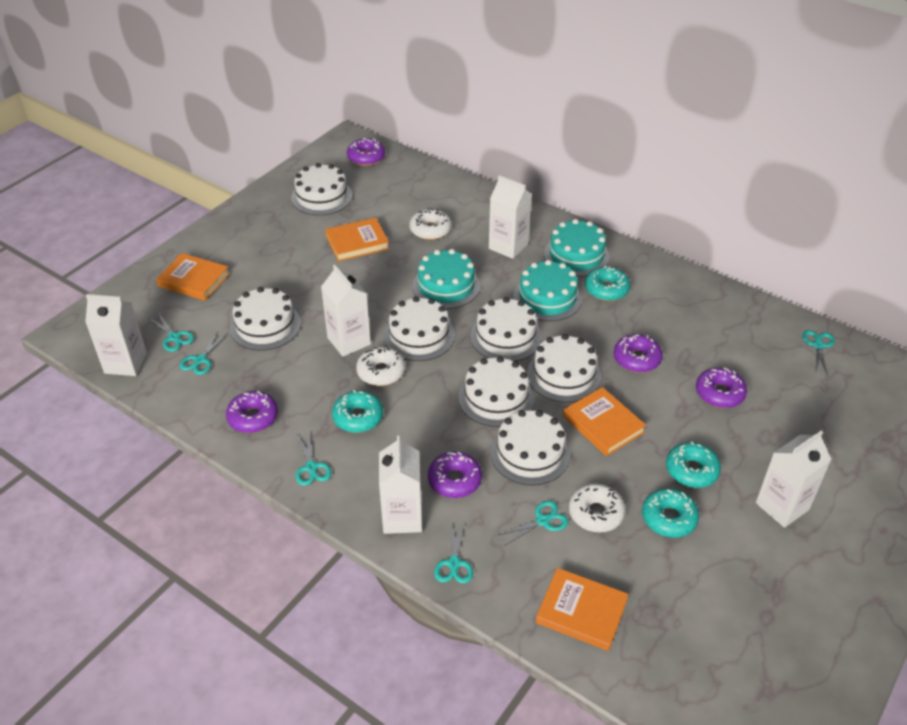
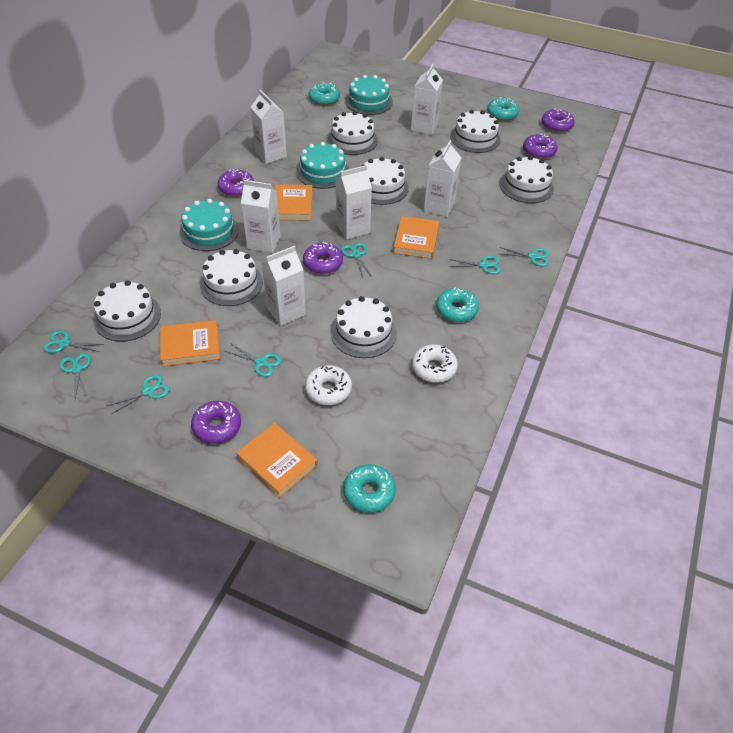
turquoise scissors: 6 -> 7
white carton: 5 -> 6
white donut: 3 -> 2

